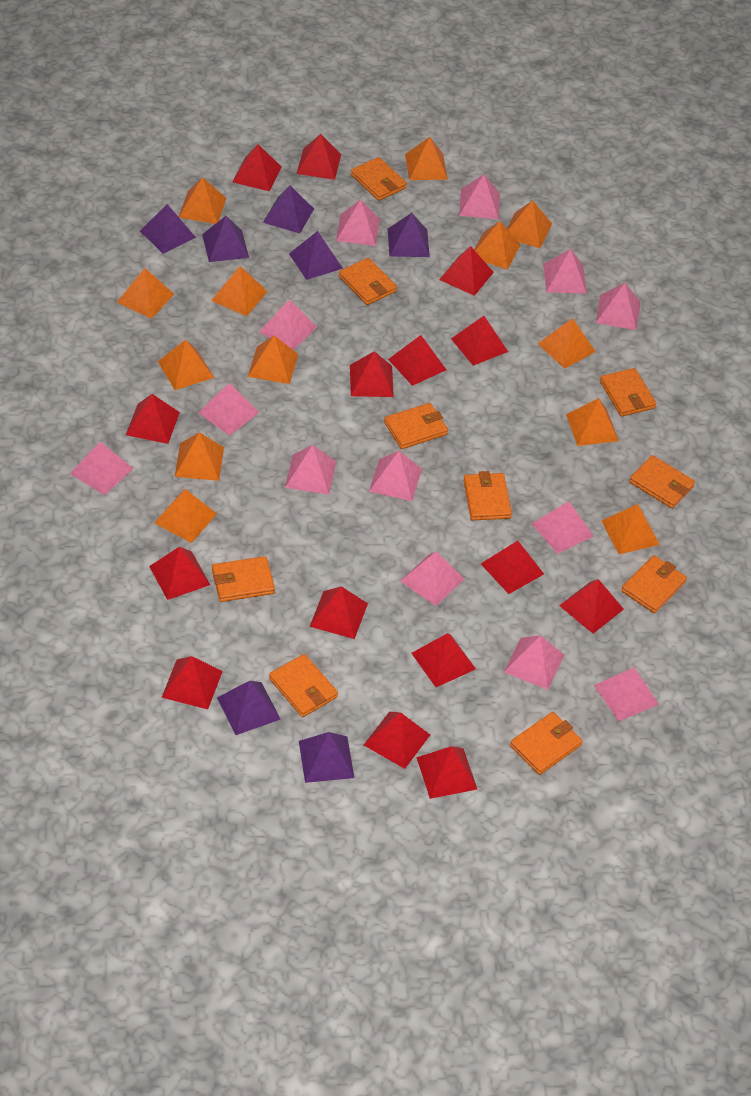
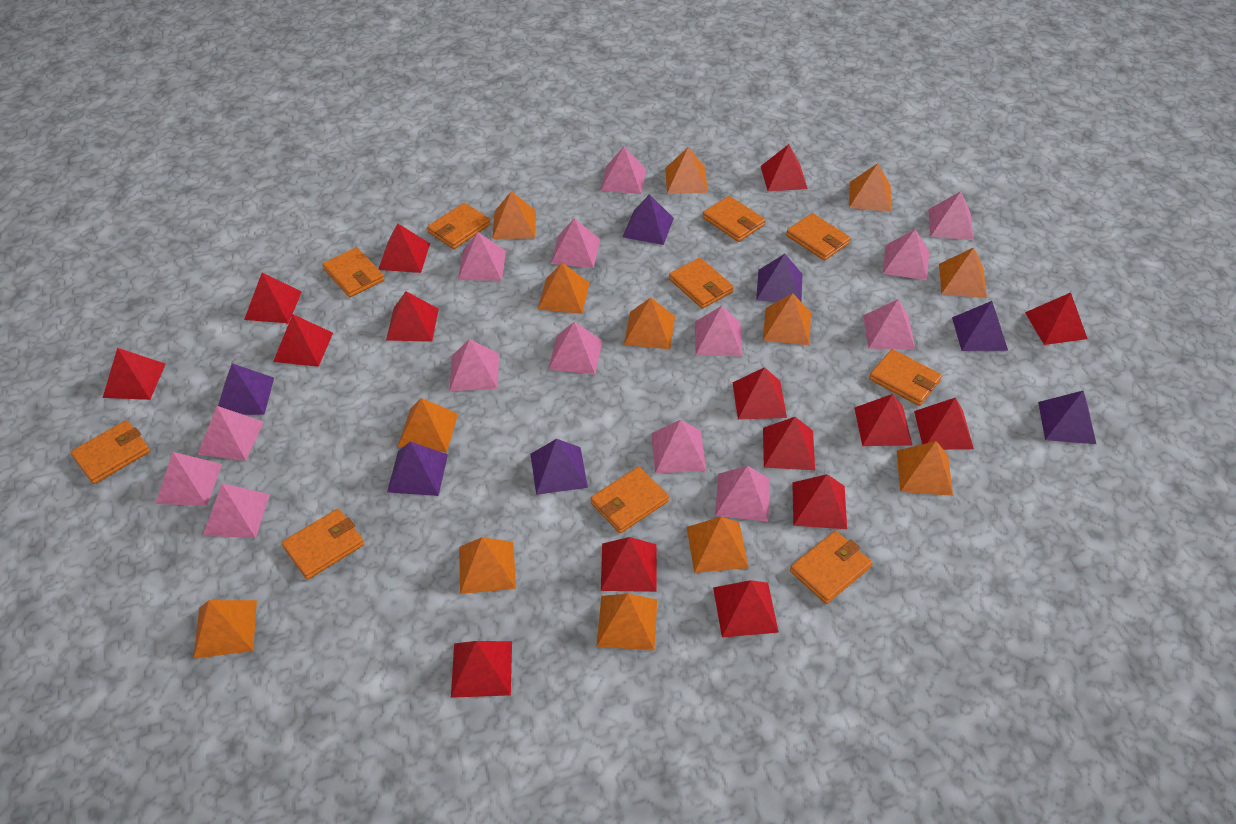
pink pyramid: 13 -> 14

